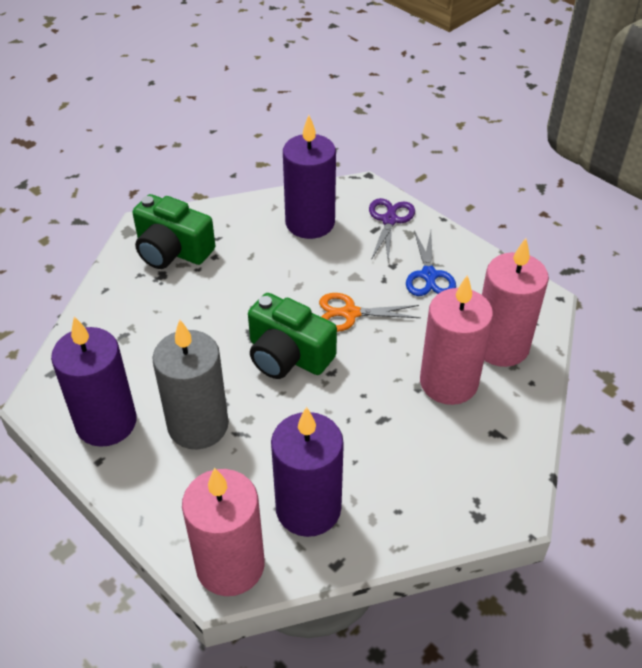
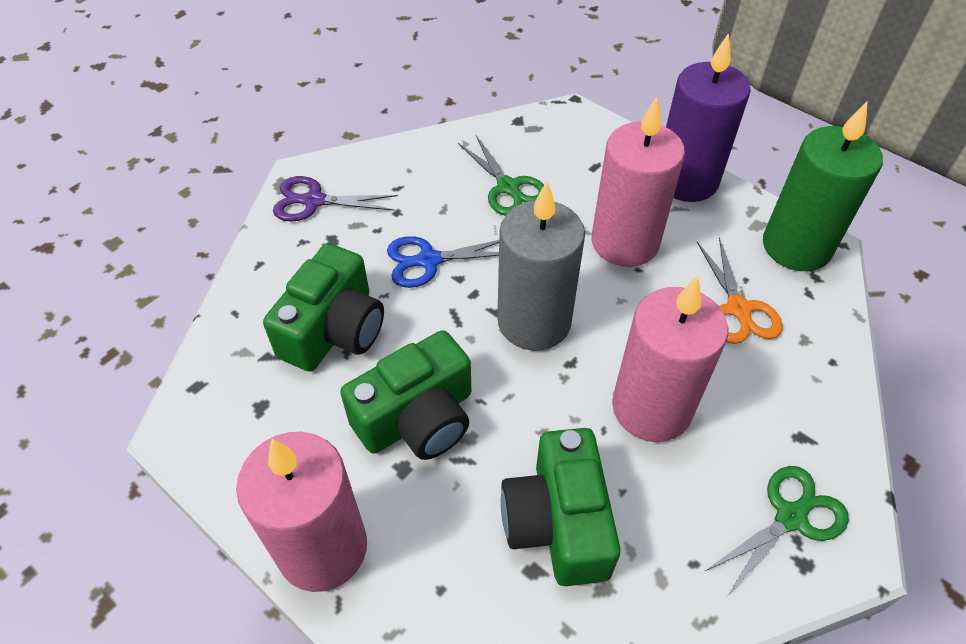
green camera: 2 -> 3
green candle: 0 -> 1
green scissors: 0 -> 2
purple candle: 3 -> 1

